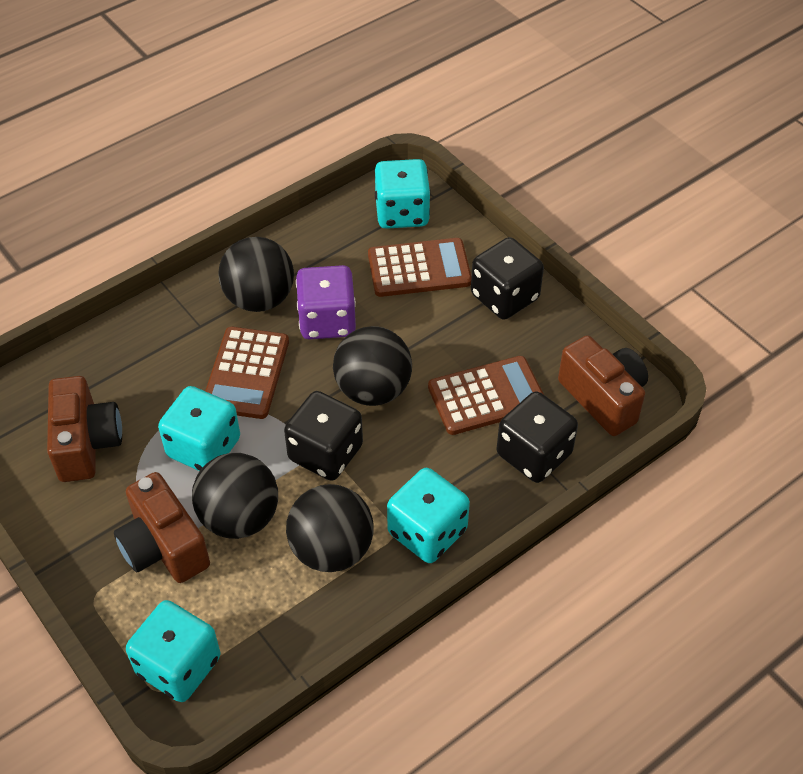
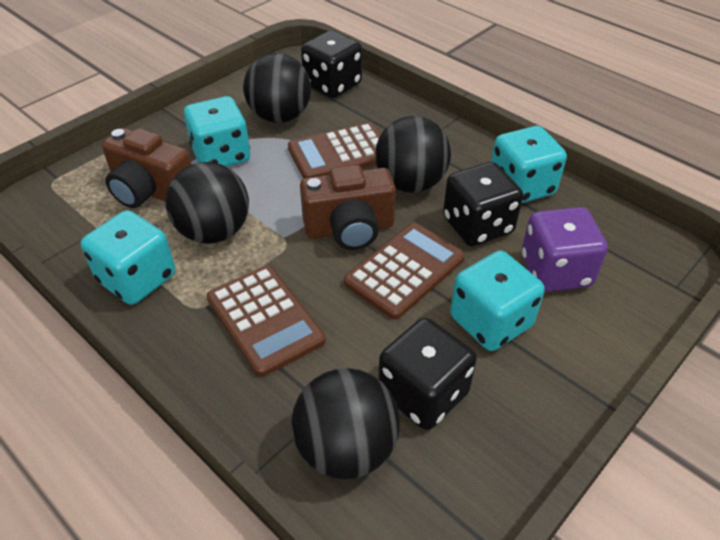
brown camera: 3 -> 2

